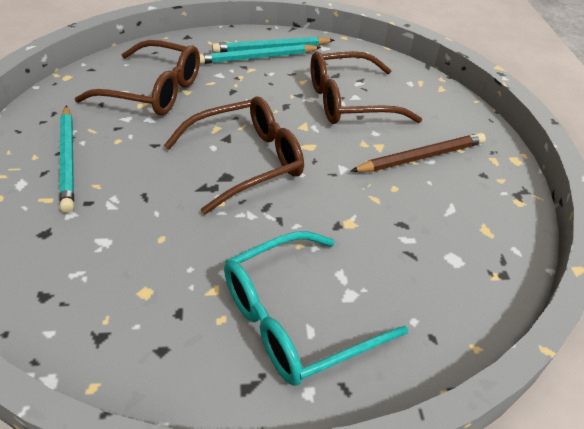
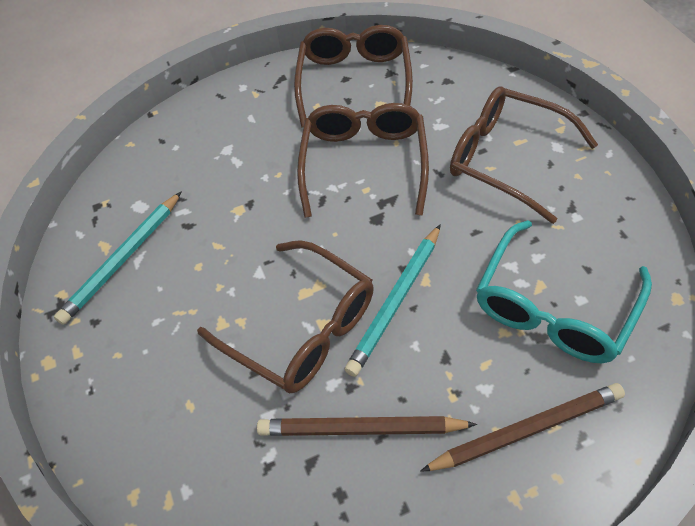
brown glasses: 3 -> 4
brown pencil: 1 -> 2
turquoise pencil: 3 -> 2

